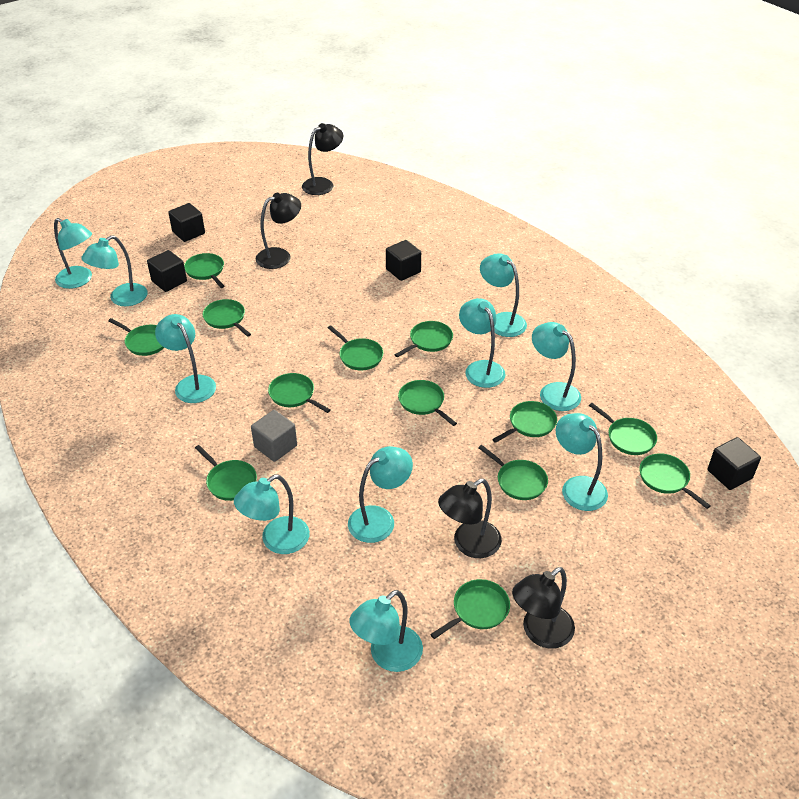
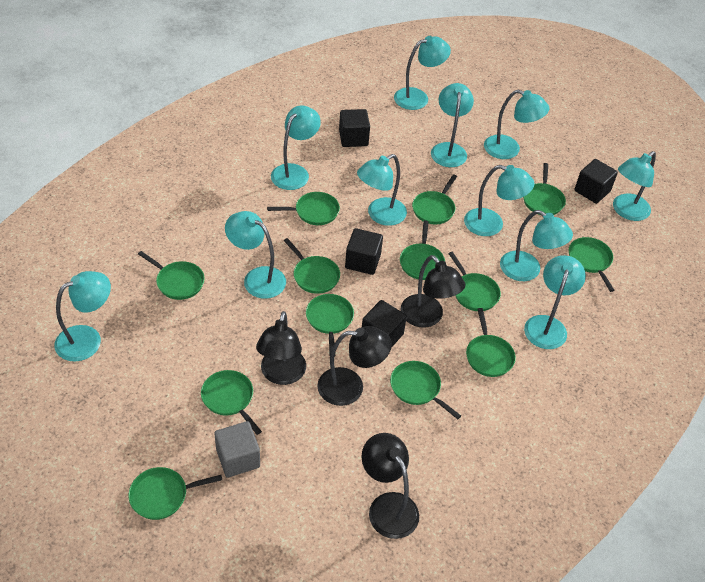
turquoise lamp: 10 -> 11

